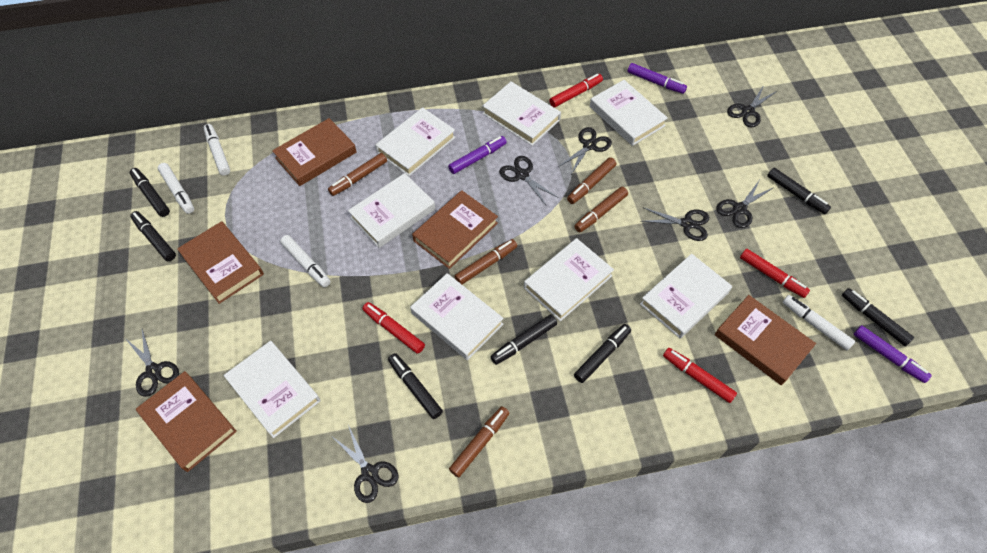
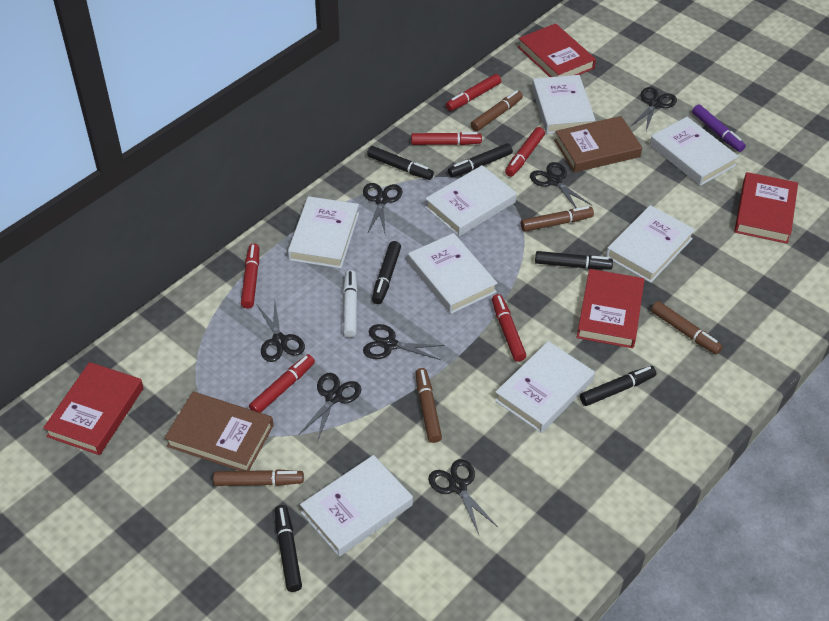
black marker: 7 -> 6
brown book: 5 -> 2
purple marker: 3 -> 1
red book: 0 -> 4
red marker: 4 -> 6
white marker: 4 -> 1

